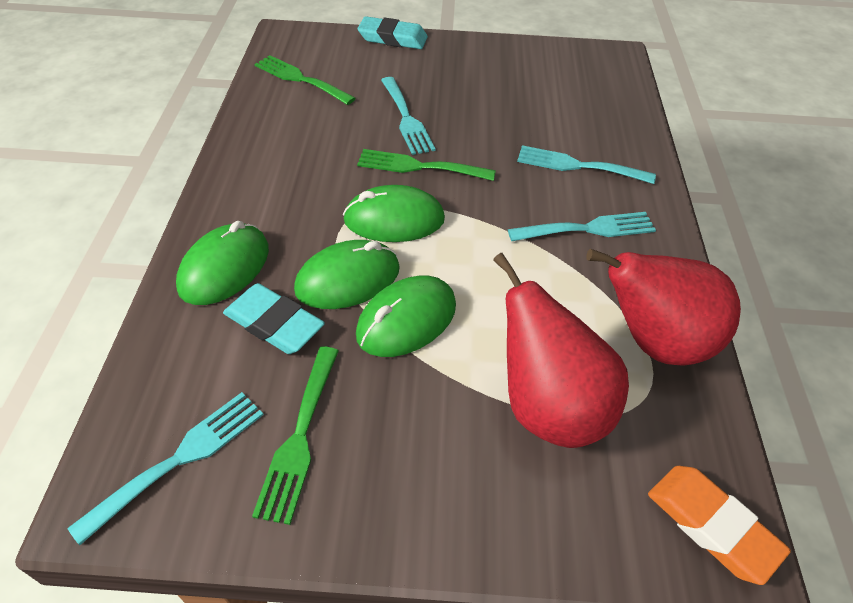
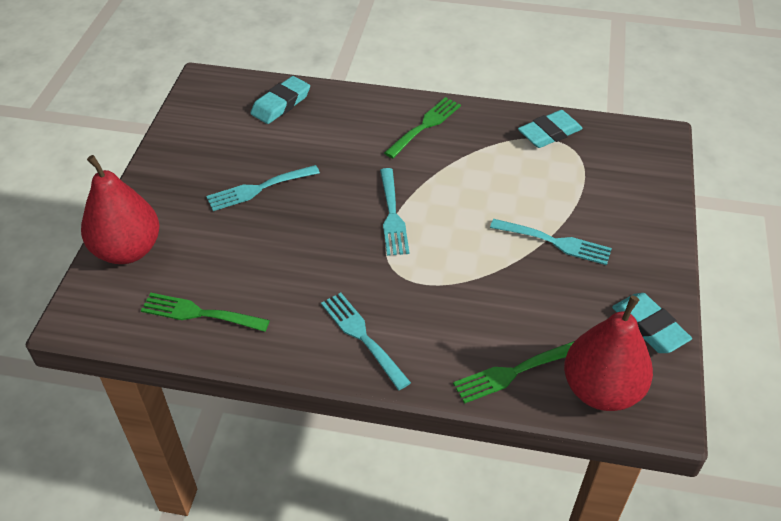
green mouse: 4 -> 0
orange eraser: 1 -> 0
turquoise eraser: 2 -> 3

